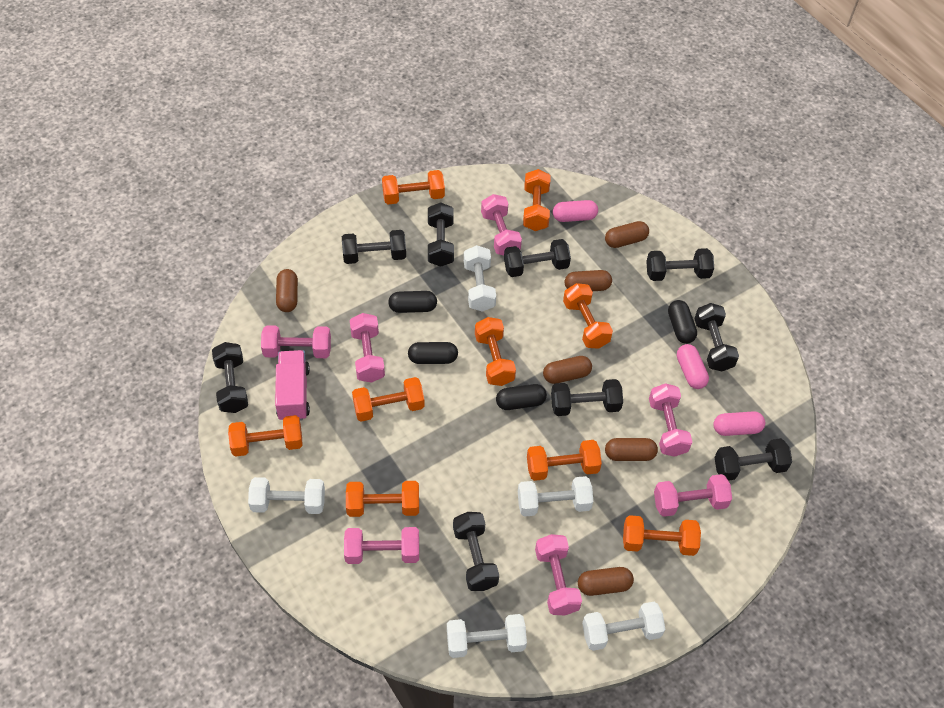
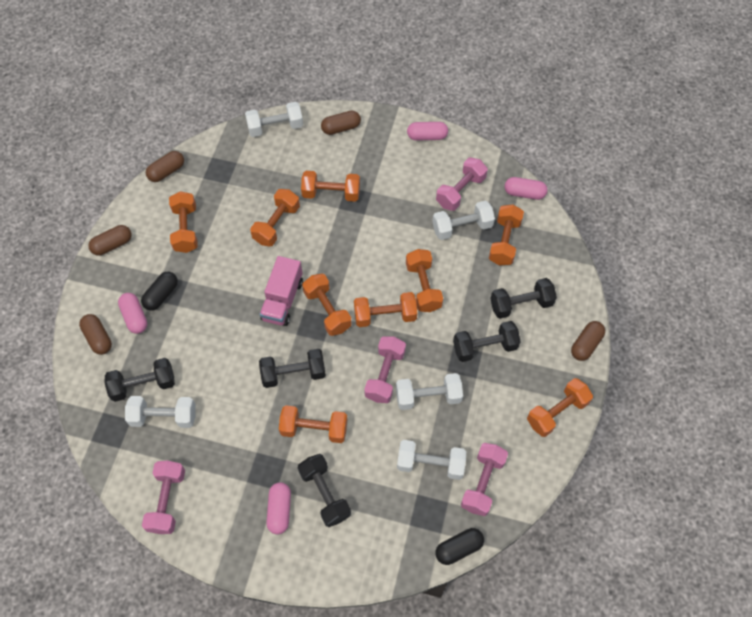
black capsule: 4 -> 2
black dumbbell: 9 -> 5
brown capsule: 6 -> 5
pink capsule: 3 -> 4
pink dumbbell: 7 -> 4

